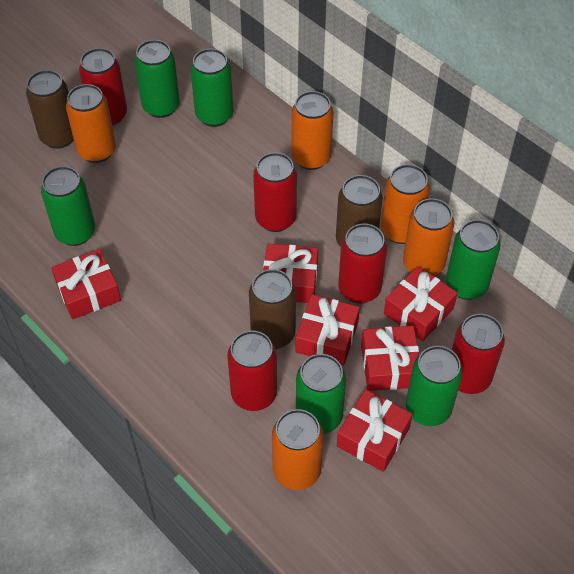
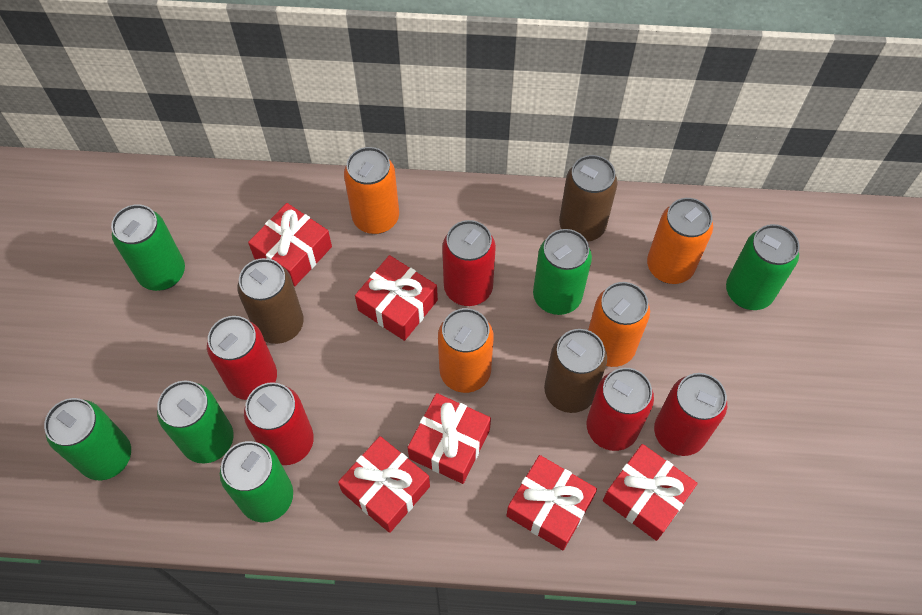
orange can: 5 -> 4

